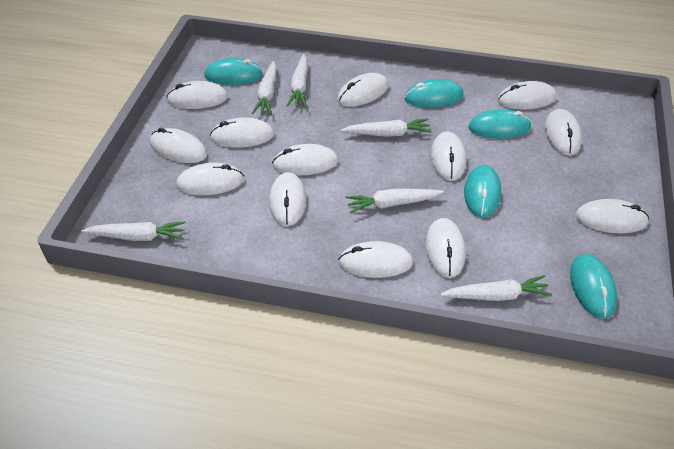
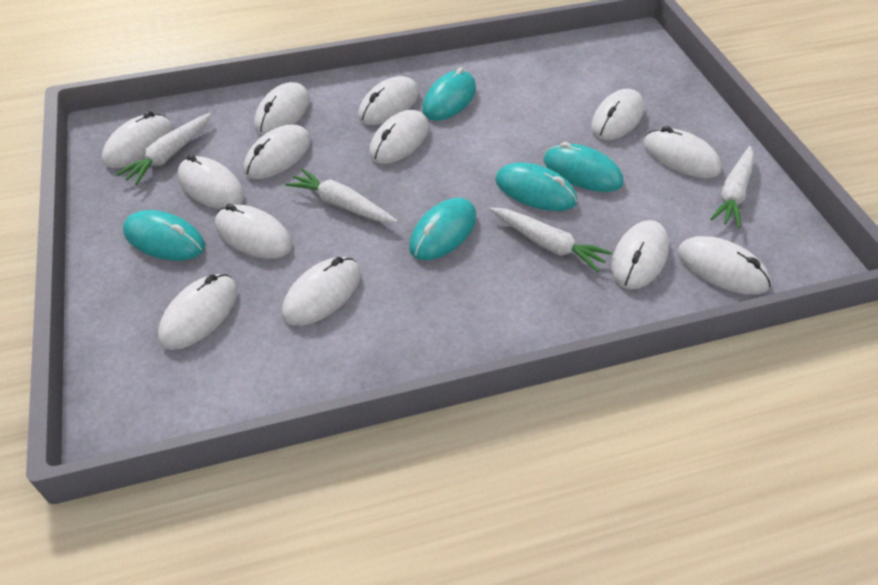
white carrot: 6 -> 4

